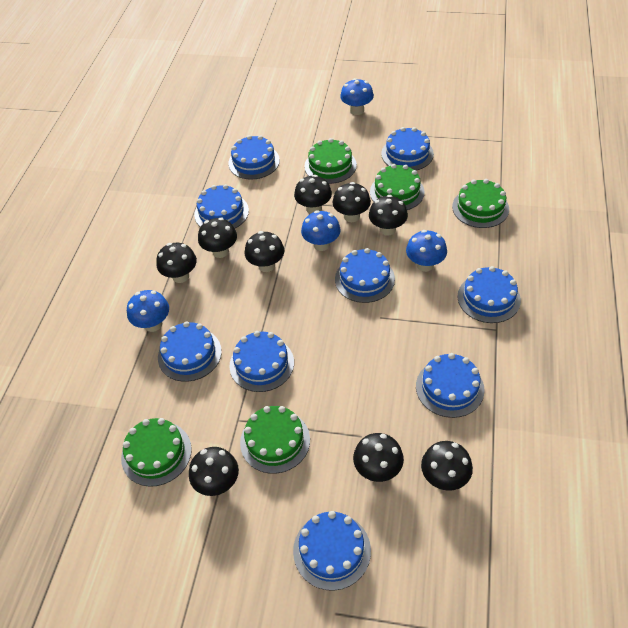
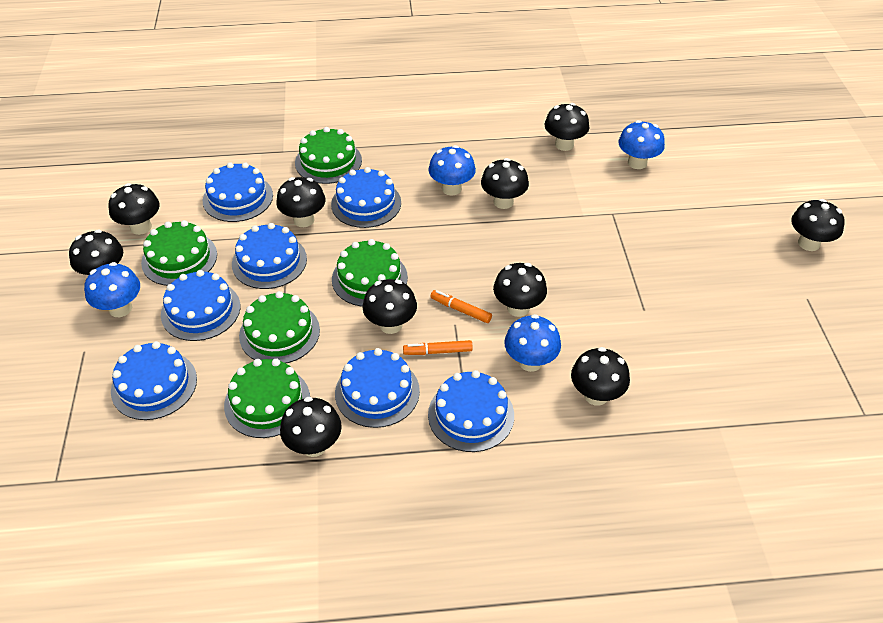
black mushroom: 9 -> 10
blue cake: 9 -> 7
orange marker: 0 -> 2

